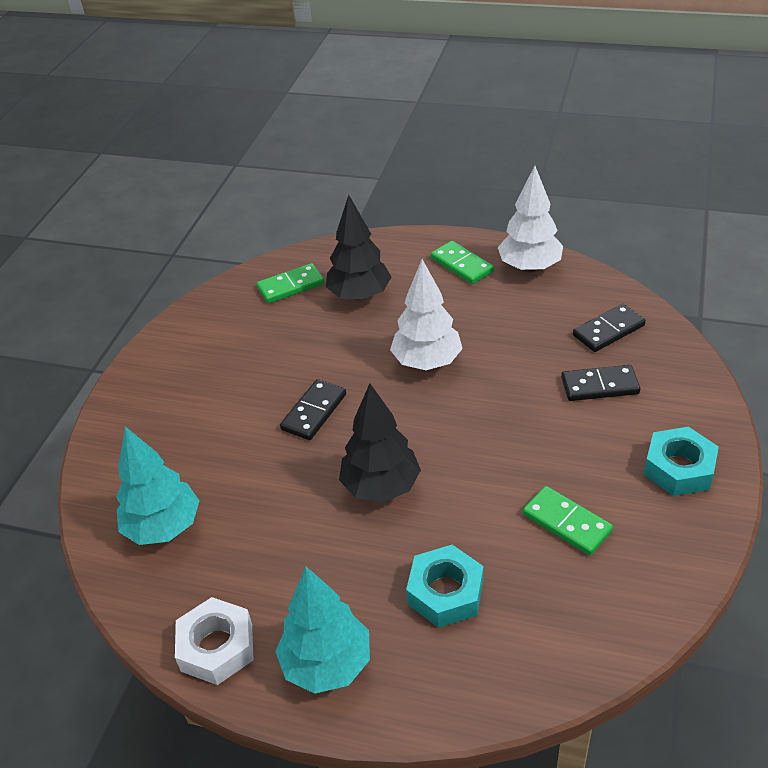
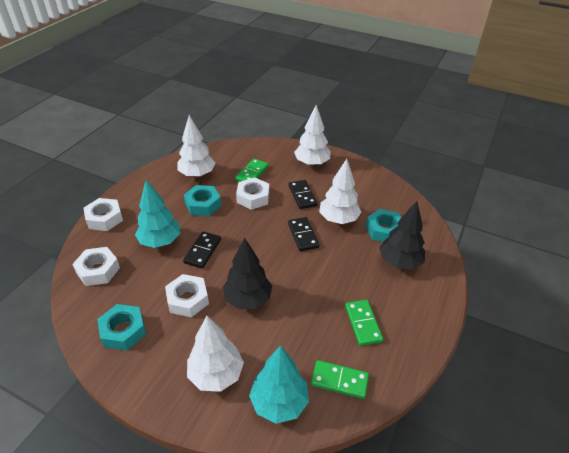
turquoise nut: 2 -> 3
white nut: 1 -> 4
white tree: 2 -> 4

